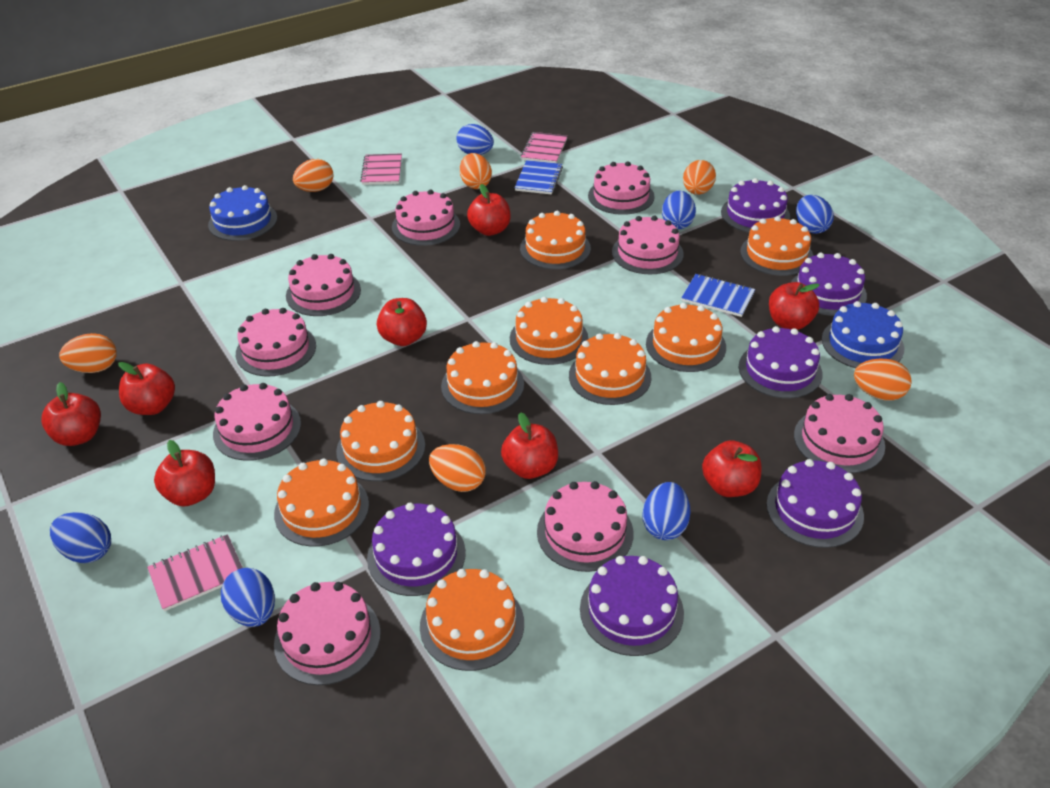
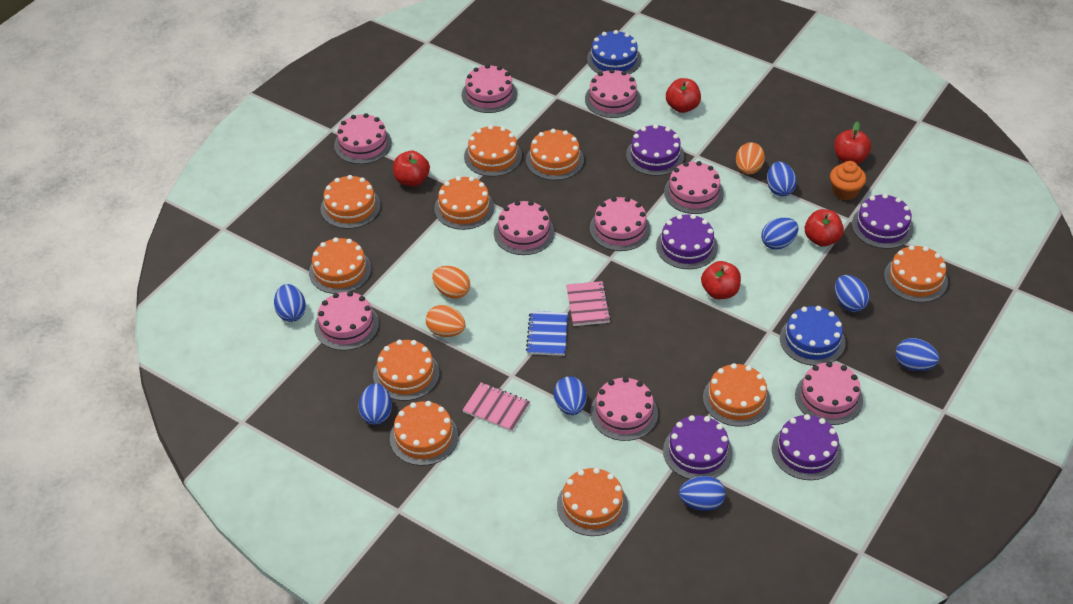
blue egg: 6 -> 8
blue notebook: 2 -> 1
orange cake: 9 -> 10
orange cupcake: 0 -> 1
orange egg: 6 -> 3
pink notebook: 3 -> 2
purple cake: 6 -> 5
red apple: 8 -> 5

